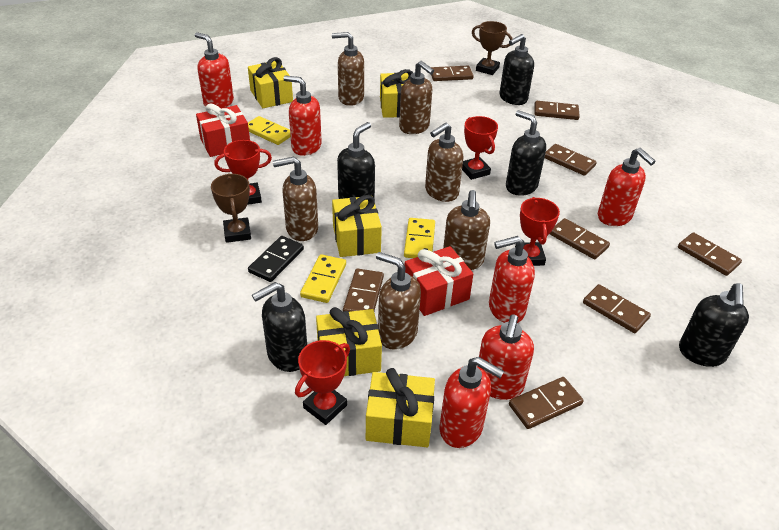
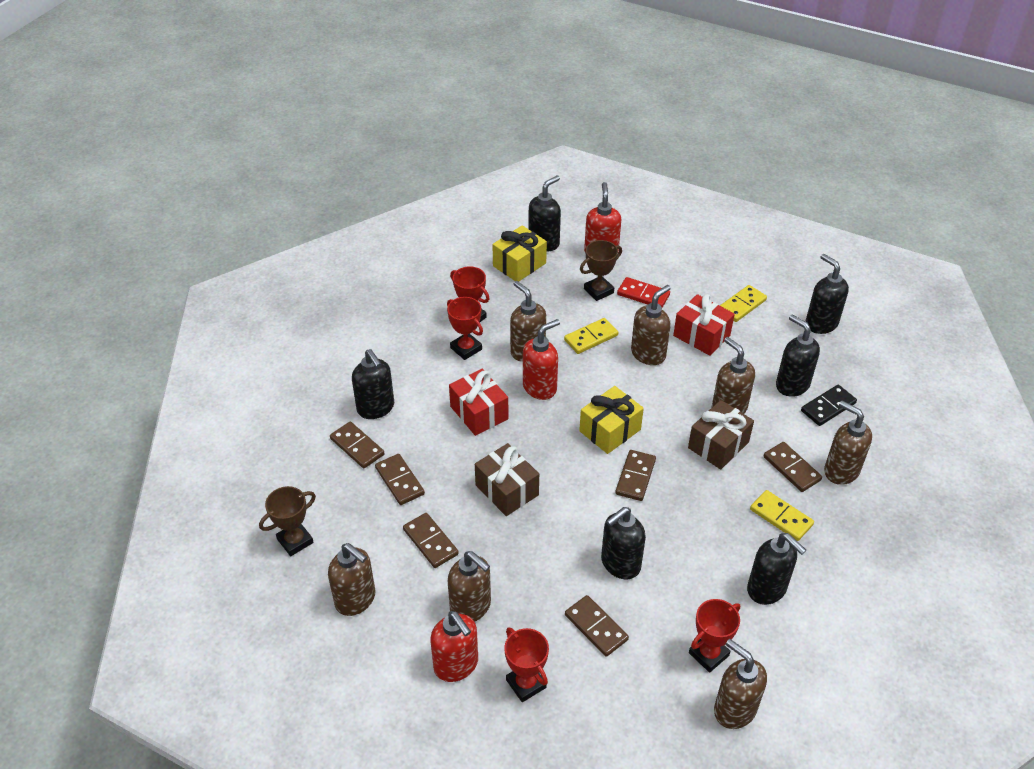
black soap dispenser: 5 -> 6
brown domino: 8 -> 6
brown gift: 0 -> 2
brown soap dispenser: 6 -> 7
red domino: 0 -> 1
red soap dispenser: 6 -> 3
yellow gift: 5 -> 2

